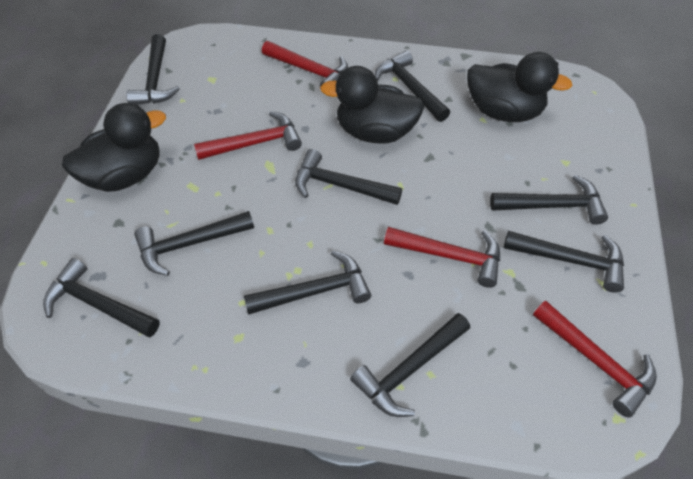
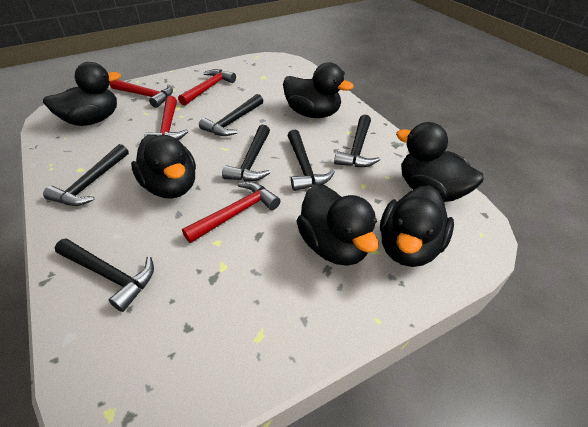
black duck: 3 -> 6
black hammer: 9 -> 6

